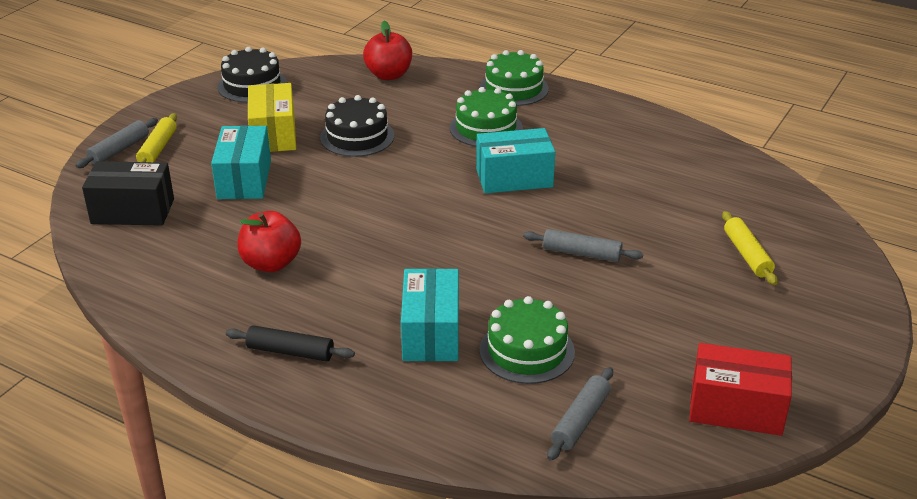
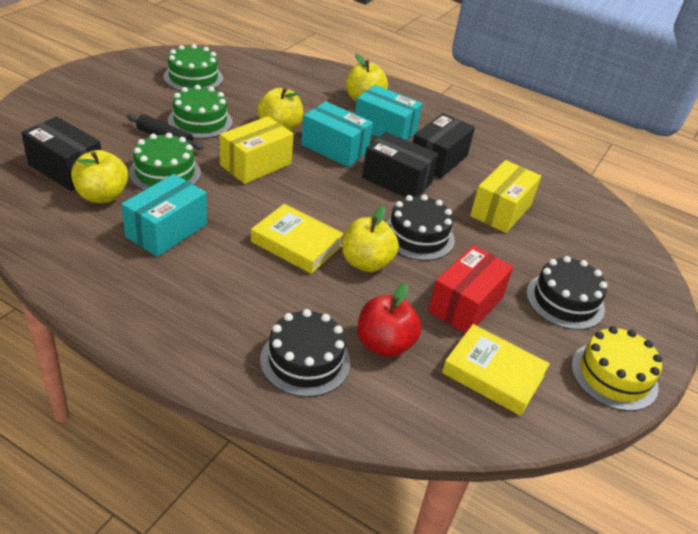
black box: 1 -> 3
black cake: 2 -> 3
grey rolling pin: 3 -> 0
red apple: 2 -> 1
yellow apple: 0 -> 4
yellow book: 0 -> 2
yellow box: 1 -> 2
yellow cake: 0 -> 1
yellow rolling pin: 2 -> 0

